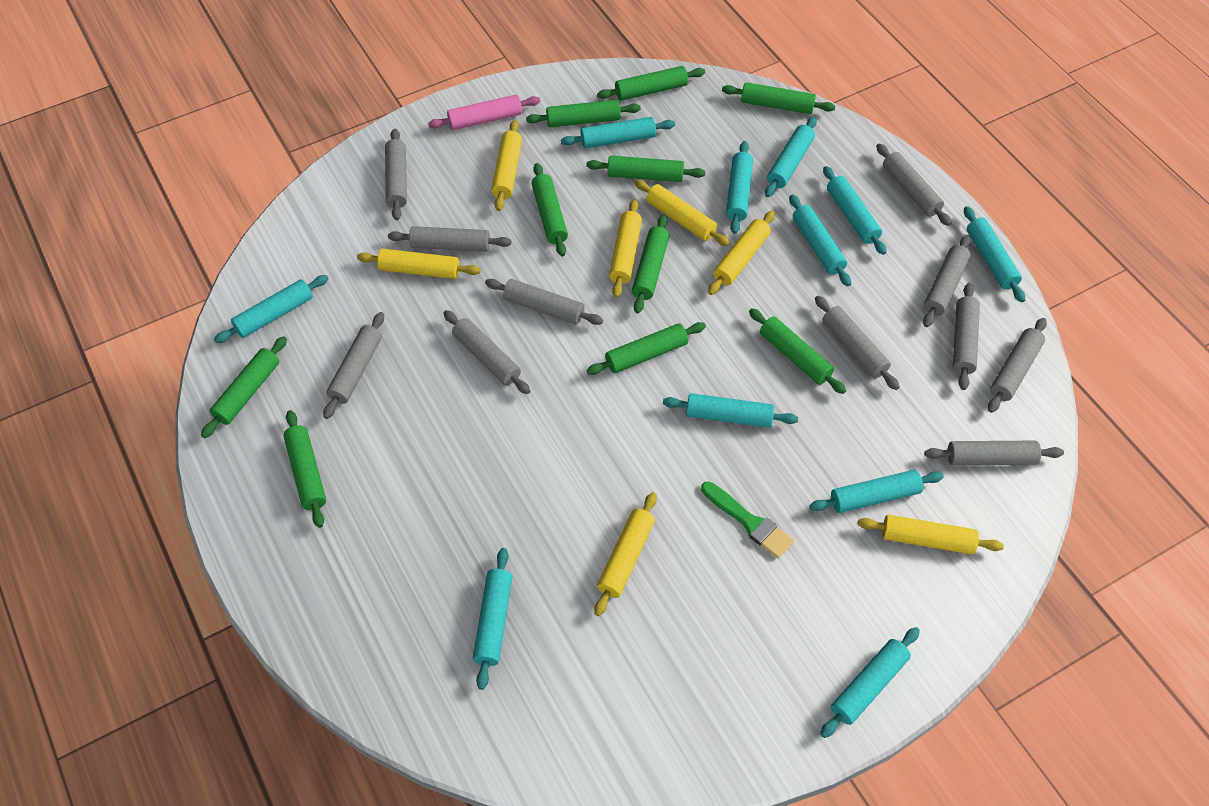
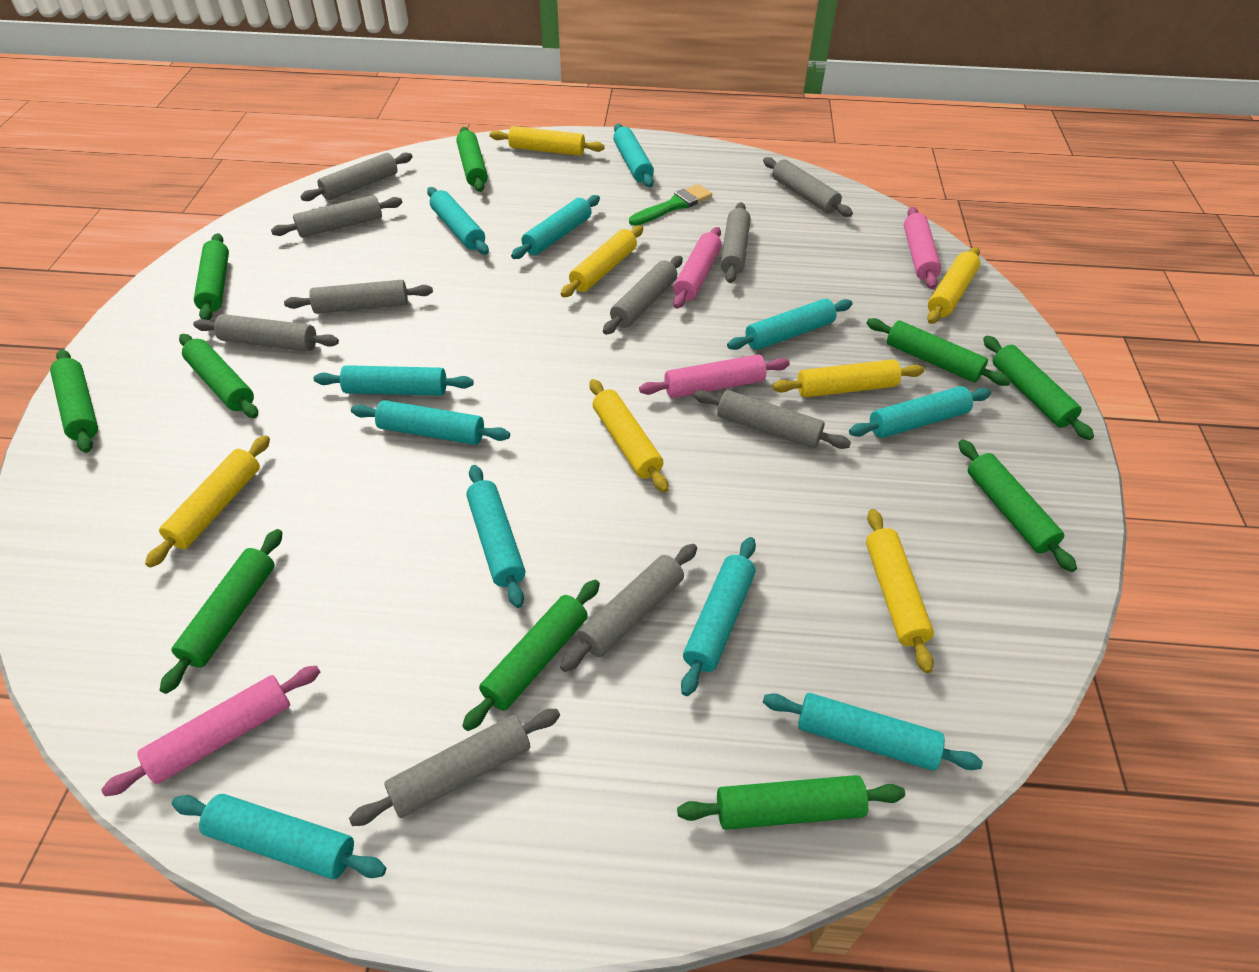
grey rolling pin: 11 -> 10
pink rolling pin: 1 -> 4

